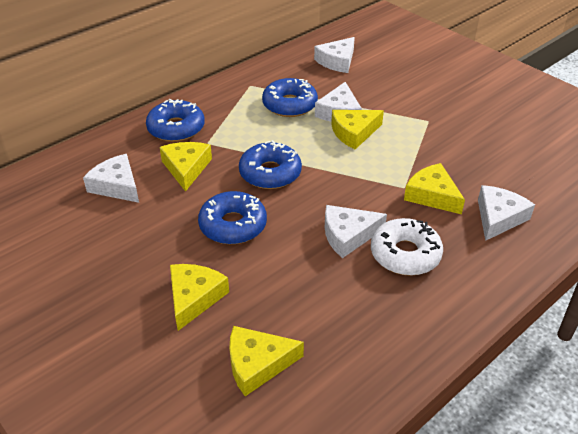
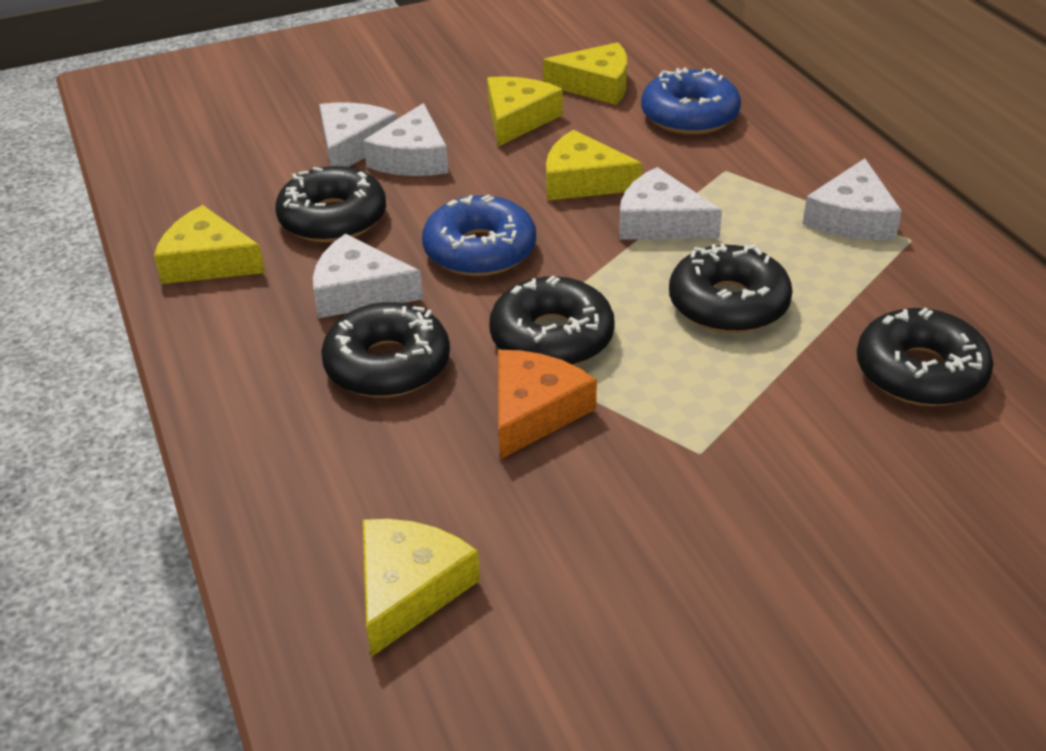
black donut: 0 -> 5
blue donut: 4 -> 2
orange cheese: 0 -> 1
white donut: 1 -> 0

